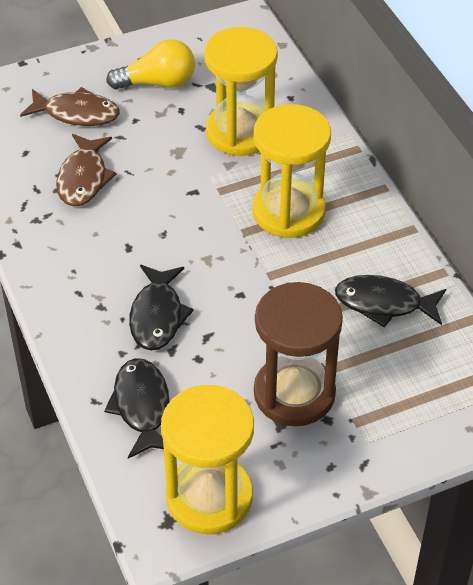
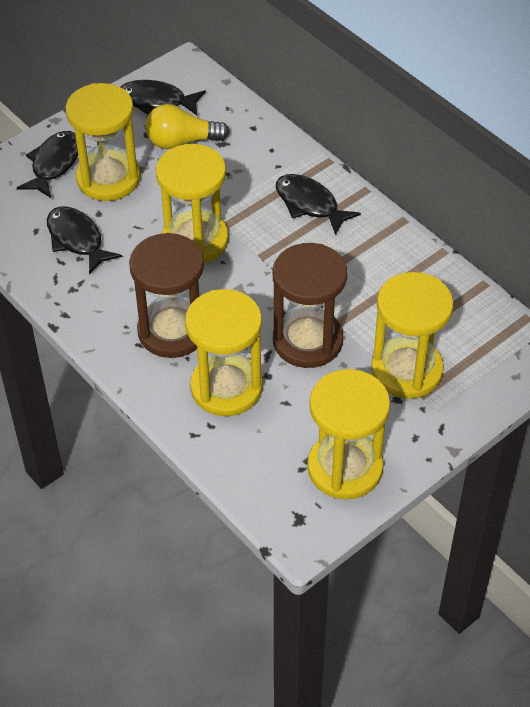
black fish: 3 -> 4
brown fish: 2 -> 0
brown hourglass: 1 -> 2
yellow hourglass: 3 -> 5

